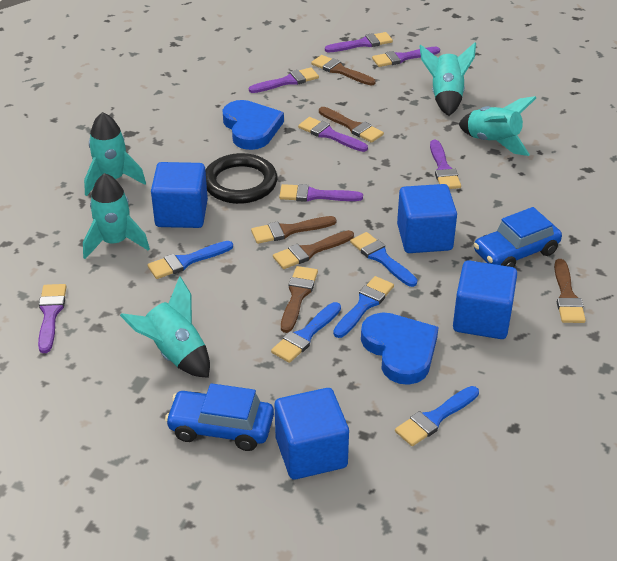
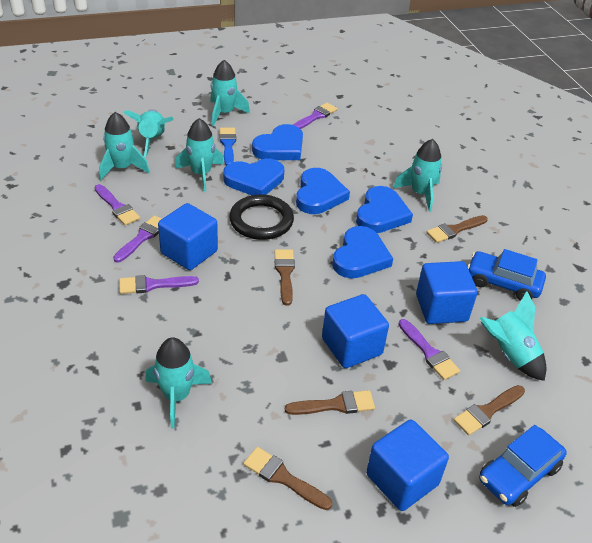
blue brush: 5 -> 1
blue heart: 2 -> 5
brown brush: 6 -> 5
purple brush: 7 -> 5
turquoise rocket: 5 -> 7

